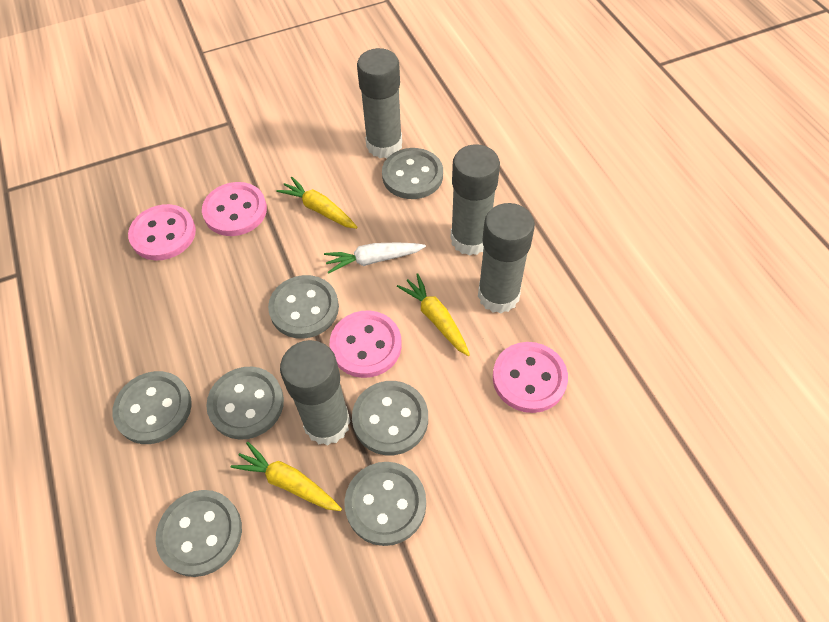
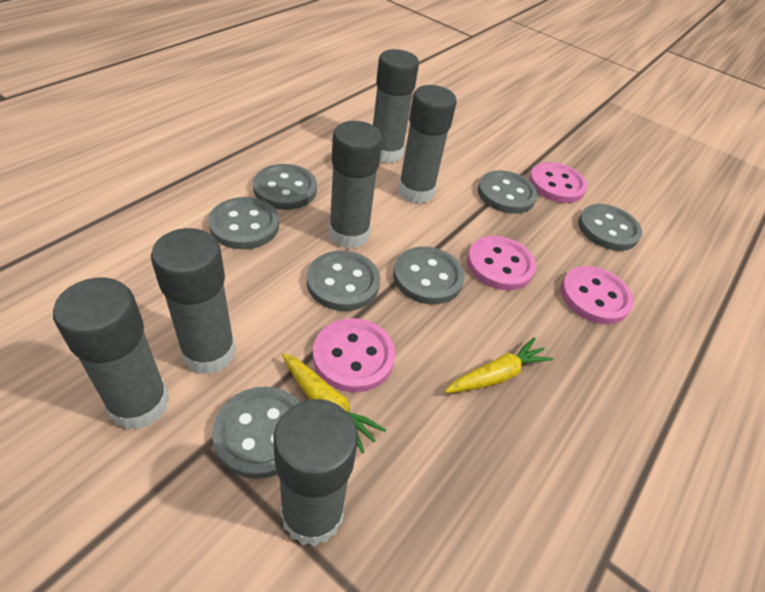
grey glue stick: 4 -> 6
white carrot: 1 -> 0
yellow carrot: 3 -> 2

